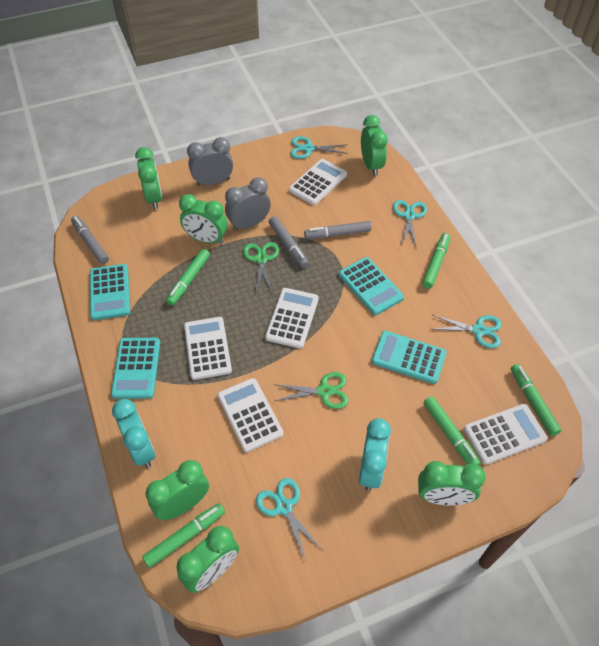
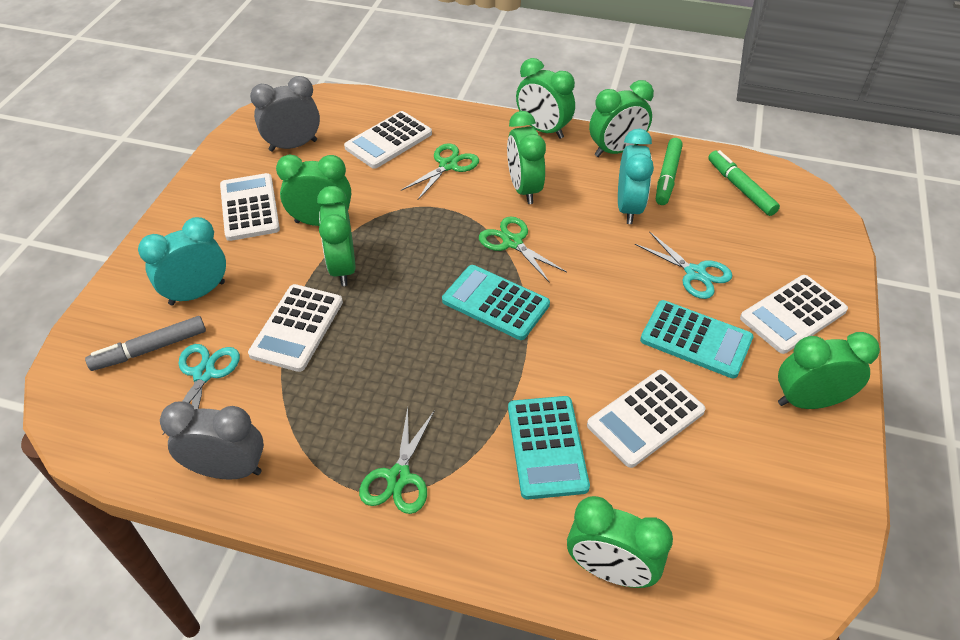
green clock: 6 -> 7
green marker: 5 -> 2
green scissors: 2 -> 3
grey marker: 3 -> 1
turquoise calculator: 4 -> 3
turquoise scissors: 4 -> 2

